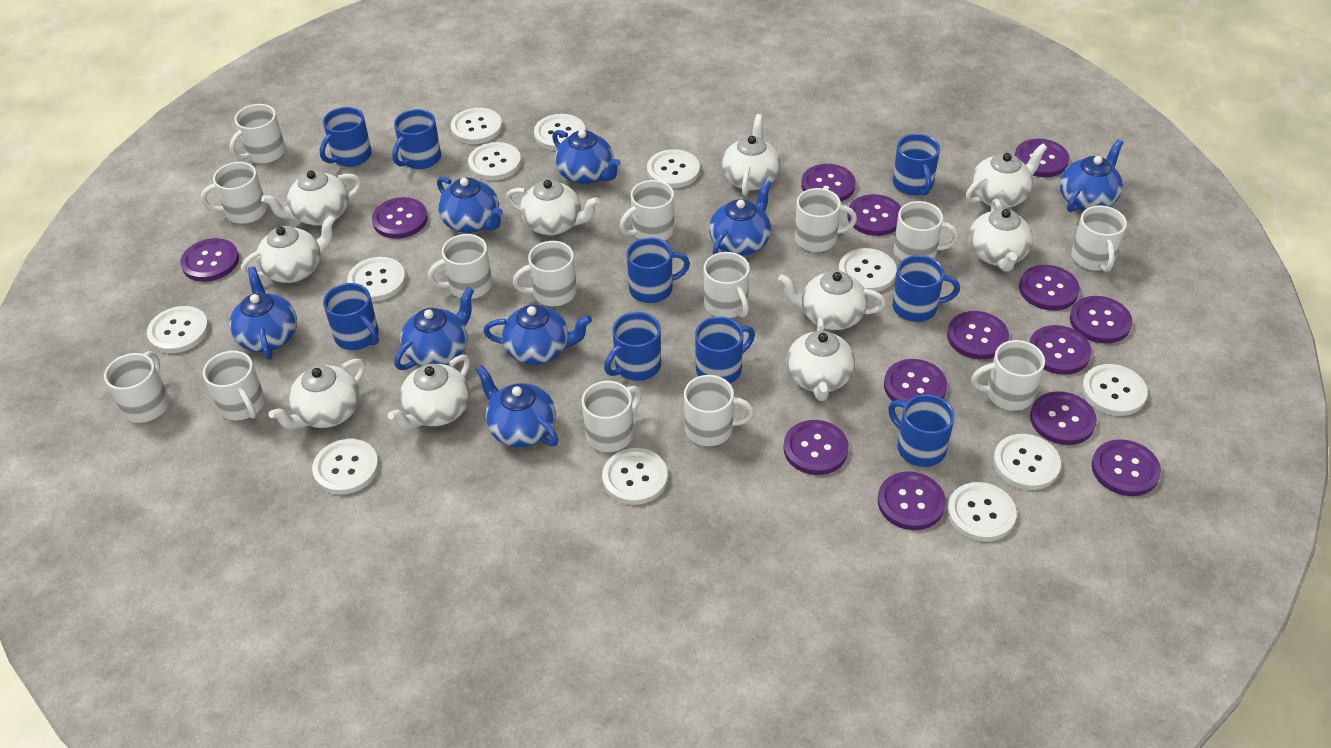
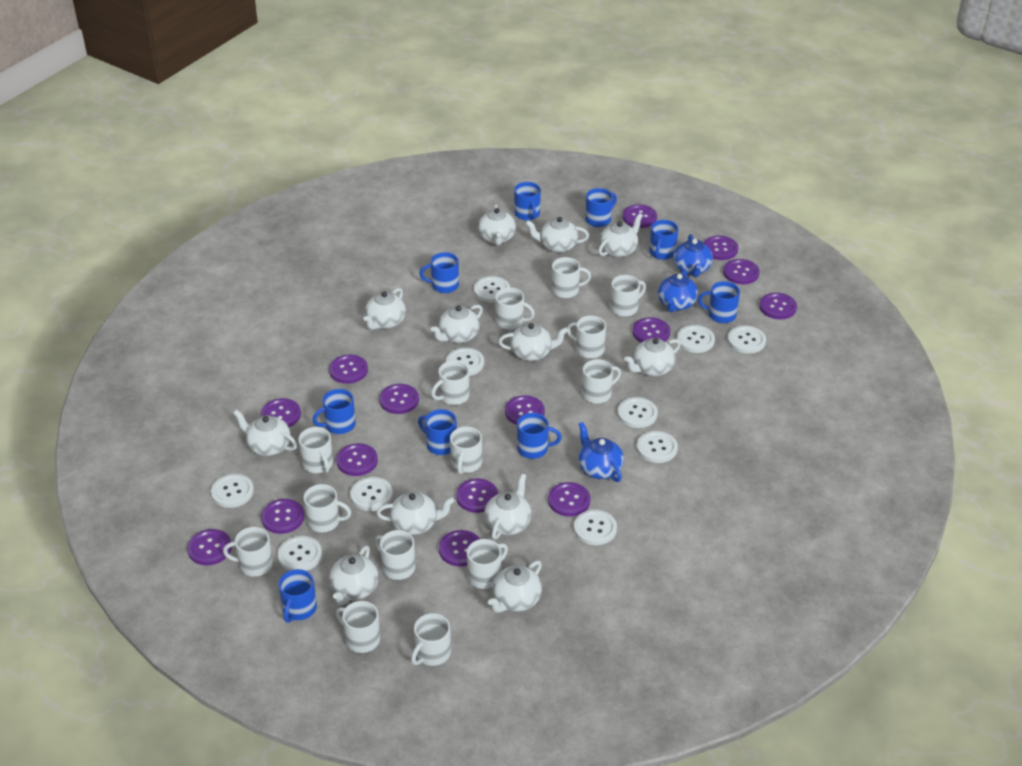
blue teapot: 8 -> 3
purple button: 14 -> 15
white button: 12 -> 10
white teapot: 10 -> 12

